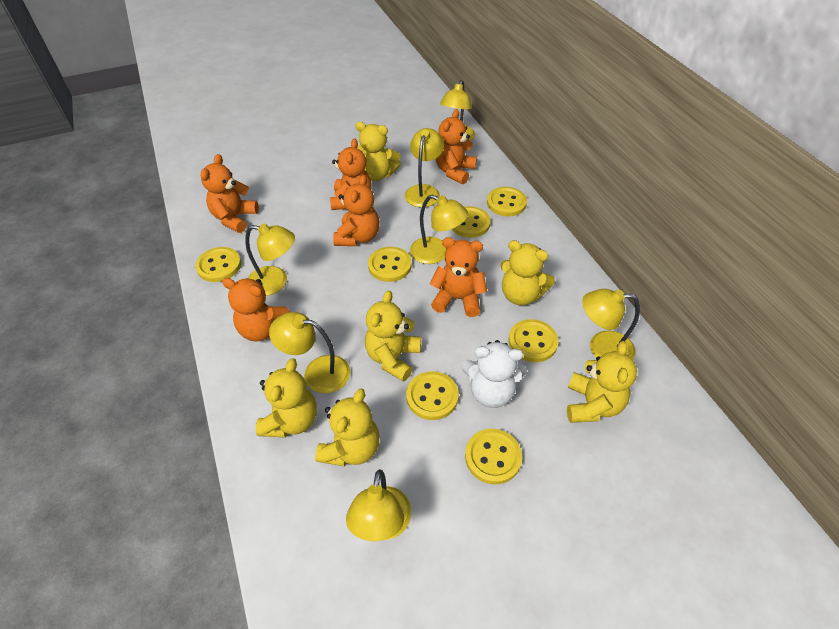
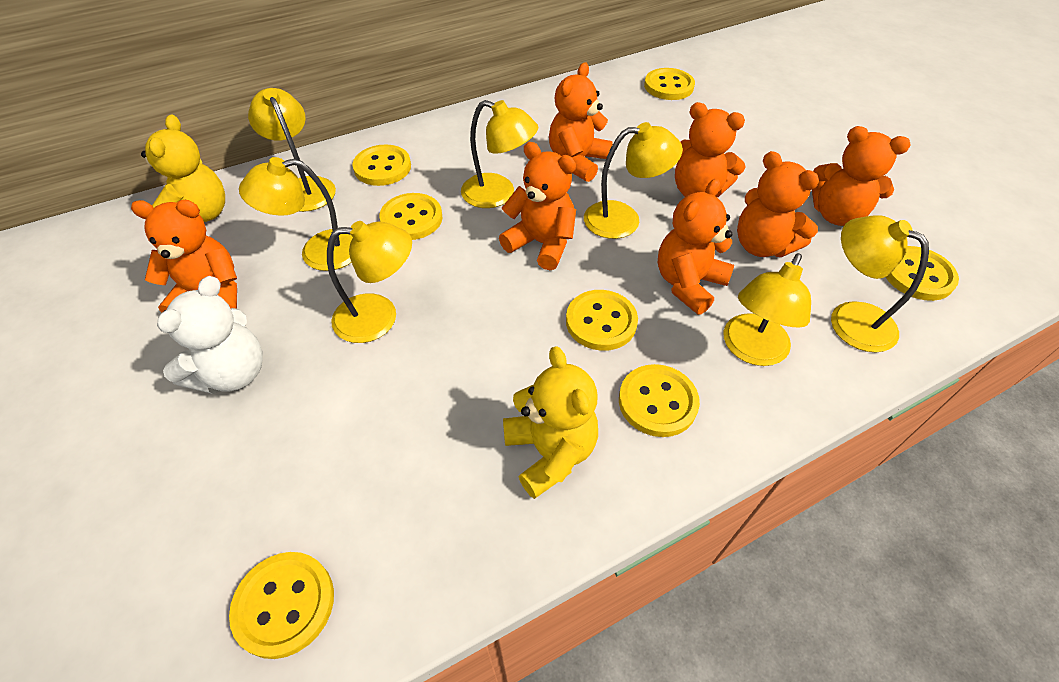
orange teddy bear: 6 -> 7
yellow teddy bear: 6 -> 2

